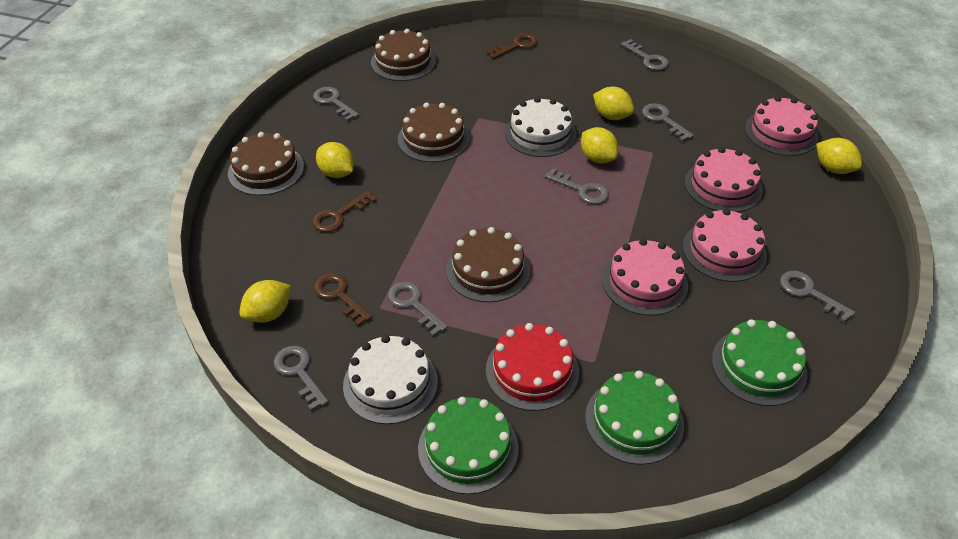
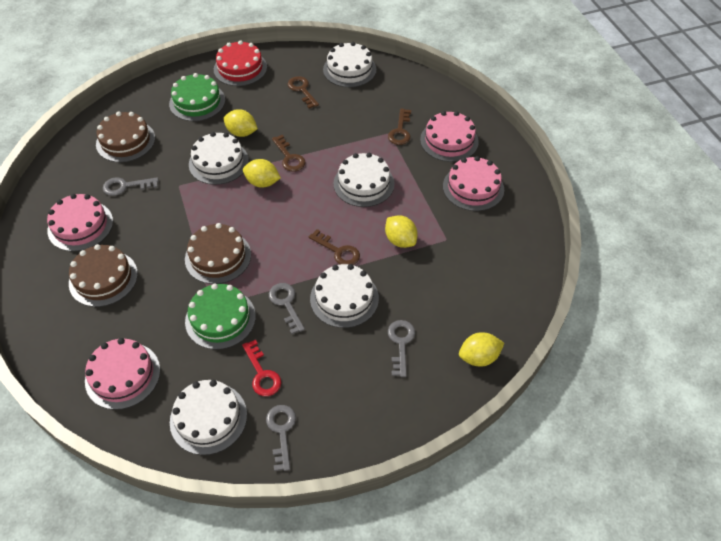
brown cake: 4 -> 3
brown key: 3 -> 4
green cake: 3 -> 2
grey key: 7 -> 4
red key: 0 -> 1
white cake: 2 -> 5
yellow lemon: 5 -> 4

